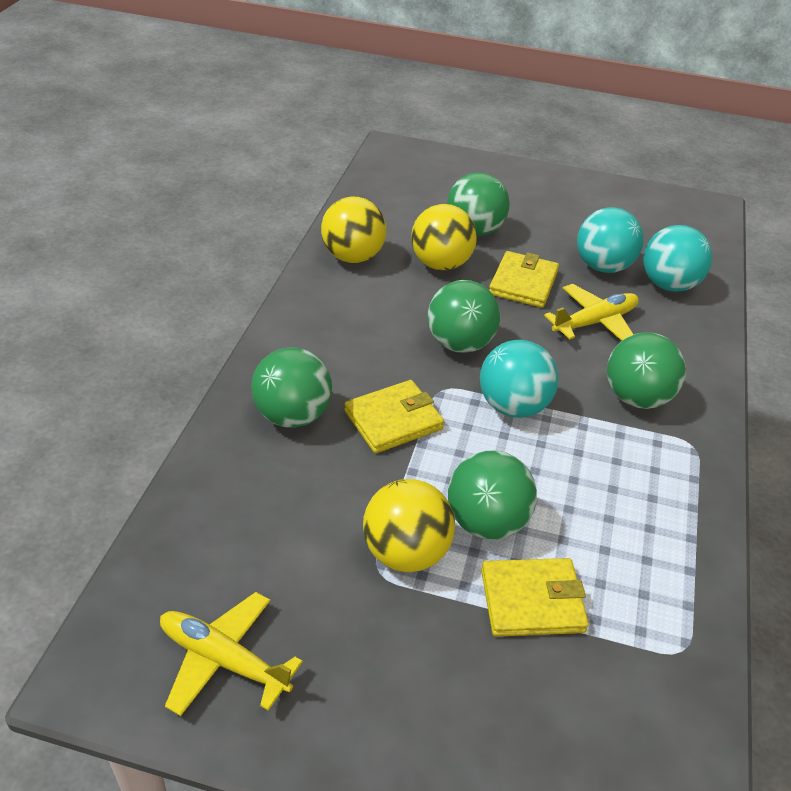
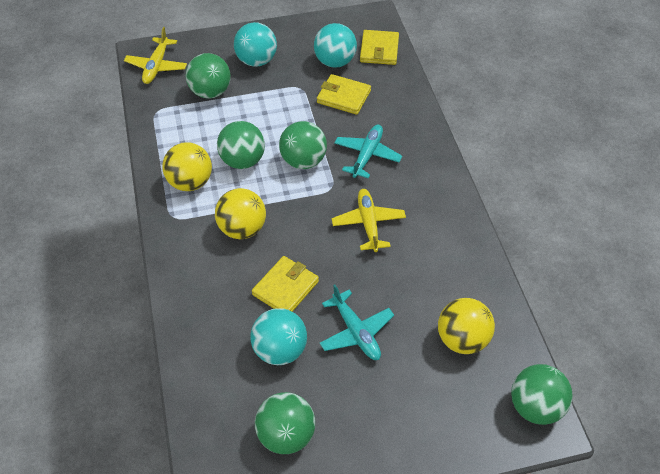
turquoise plane: 0 -> 2

